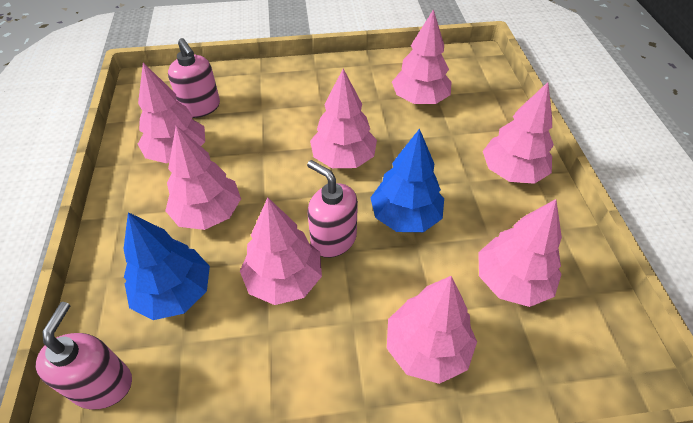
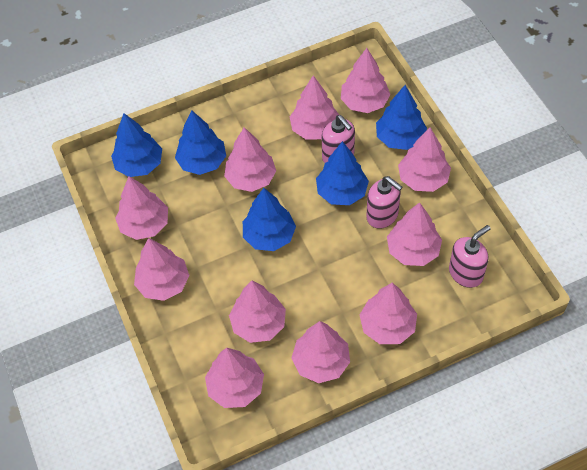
blue tree: 2 -> 5
pink tree: 8 -> 11

